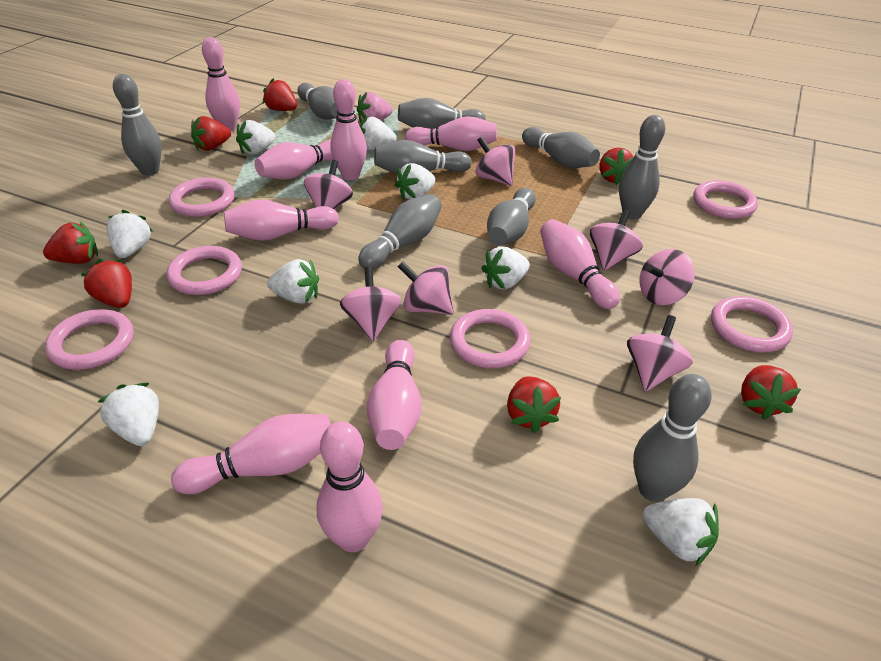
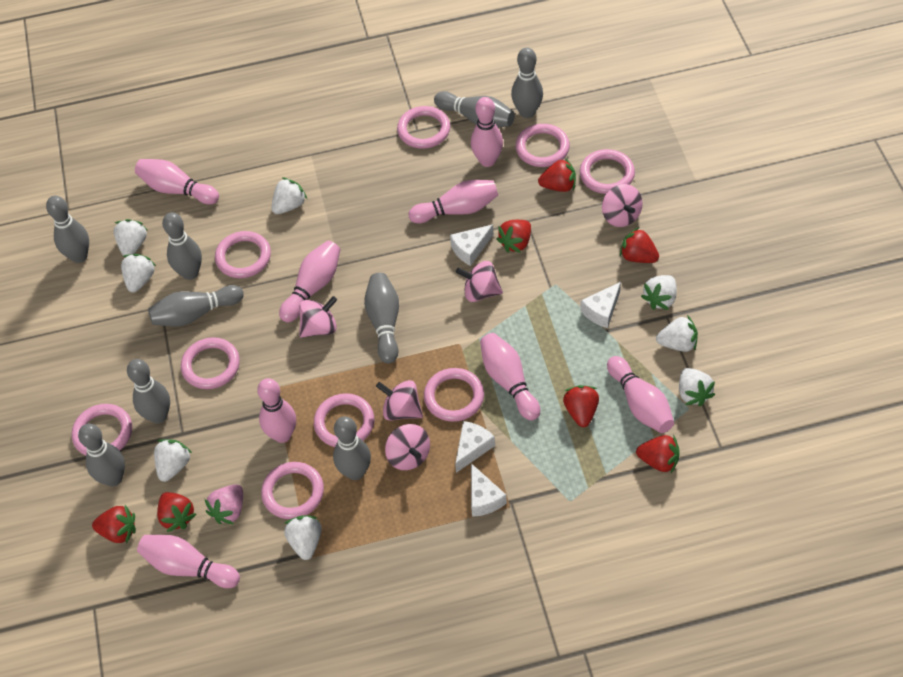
pink bowling pin: 9 -> 8
pink ring: 6 -> 9
pink spinning top: 7 -> 5
white cheese: 0 -> 4

